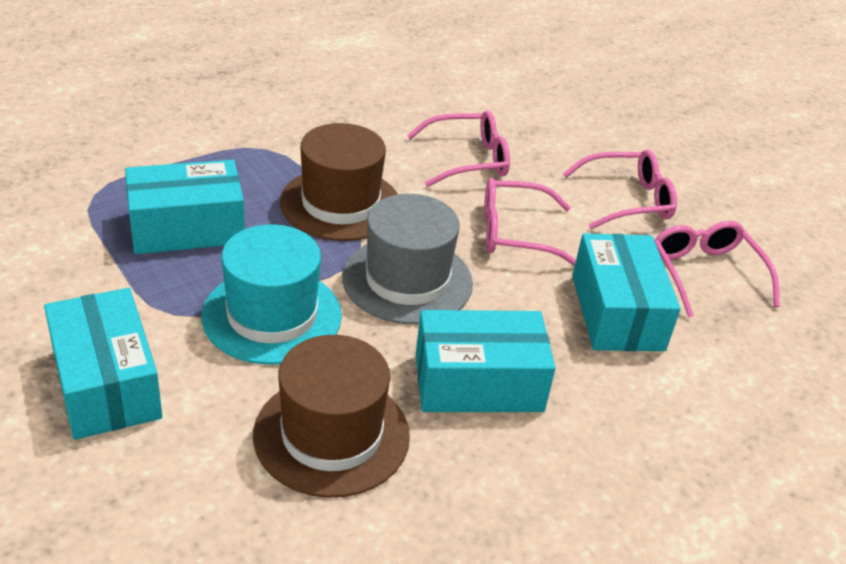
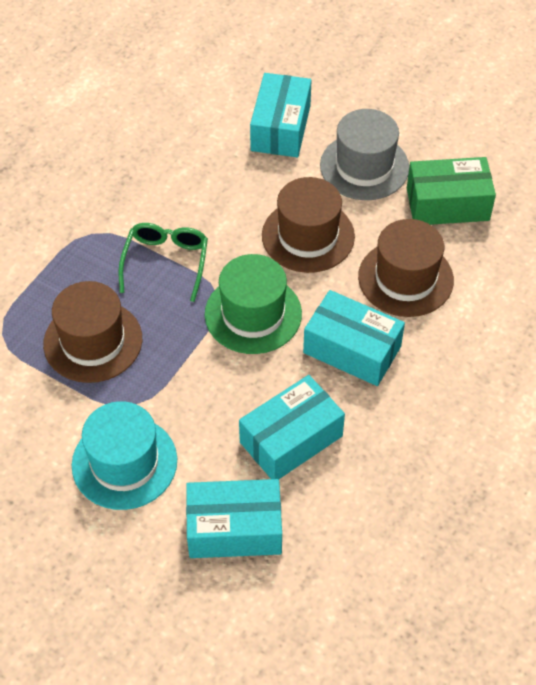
brown hat: 2 -> 3
green box: 0 -> 1
green glasses: 0 -> 1
green hat: 0 -> 1
pink glasses: 4 -> 0

